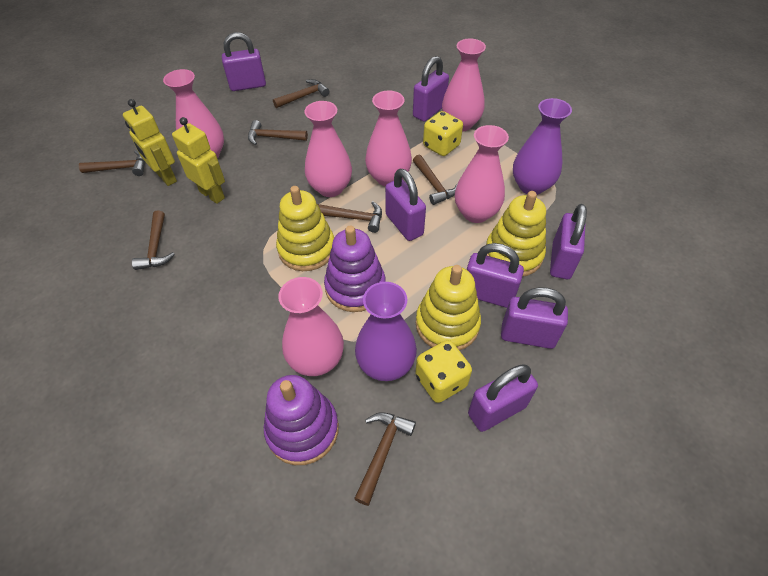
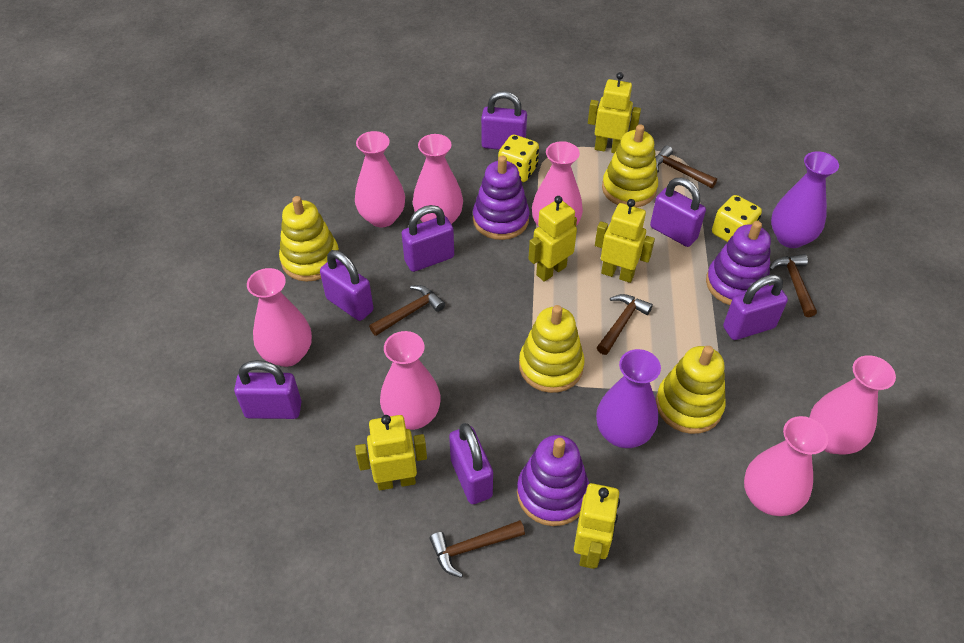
brown hammer: 7 -> 5
pink vase: 6 -> 7
purple stacking toy: 2 -> 3
yellow robot: 2 -> 5
yellow stacking toy: 3 -> 4

